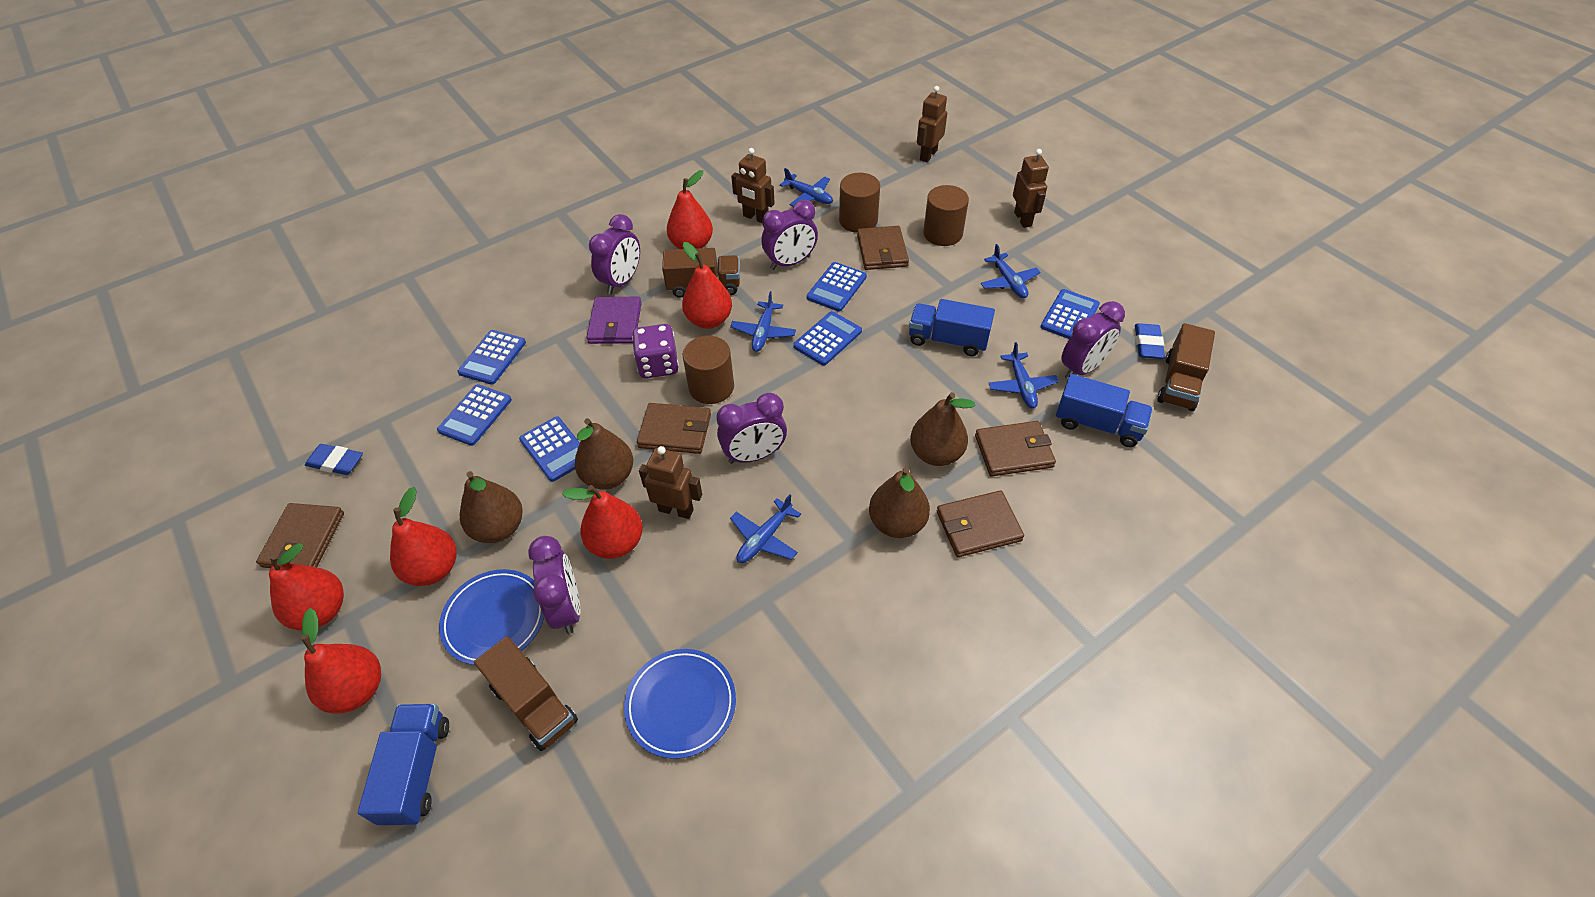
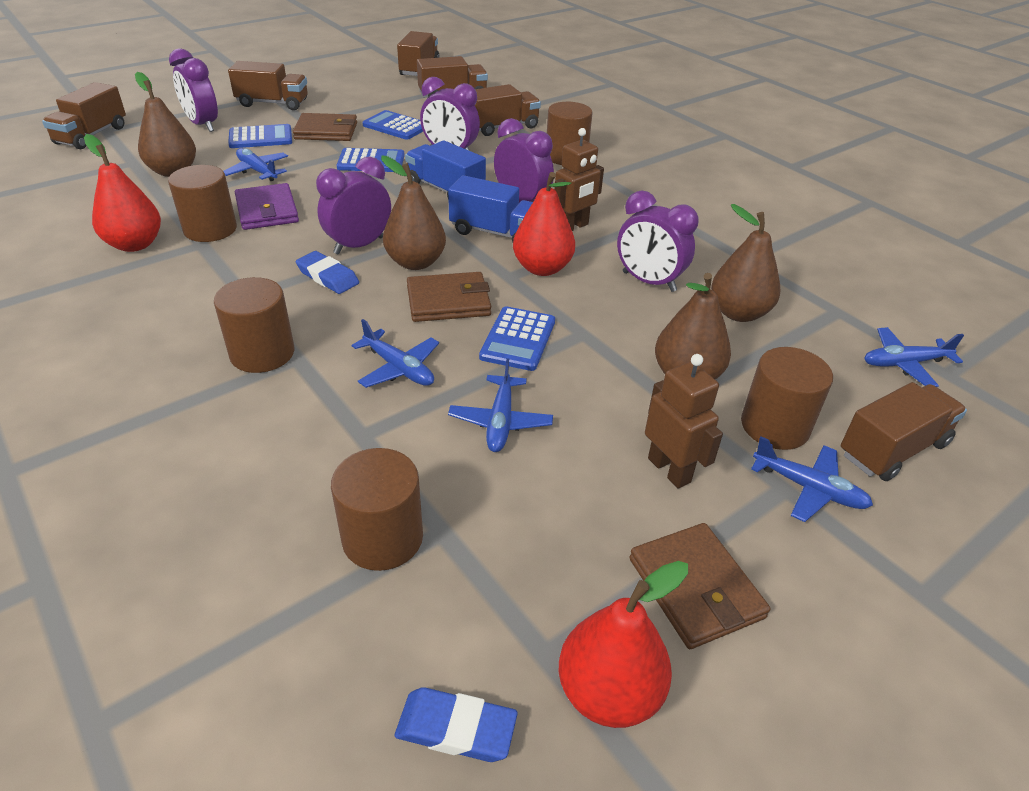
blue calculator: 6 -> 4
blue plate: 2 -> 0
blue truck: 3 -> 2
brown cylinder: 3 -> 5
brown robot: 4 -> 2
brown truck: 3 -> 6
brown wallet: 5 -> 3
purple dice: 1 -> 0
red pear: 6 -> 3

